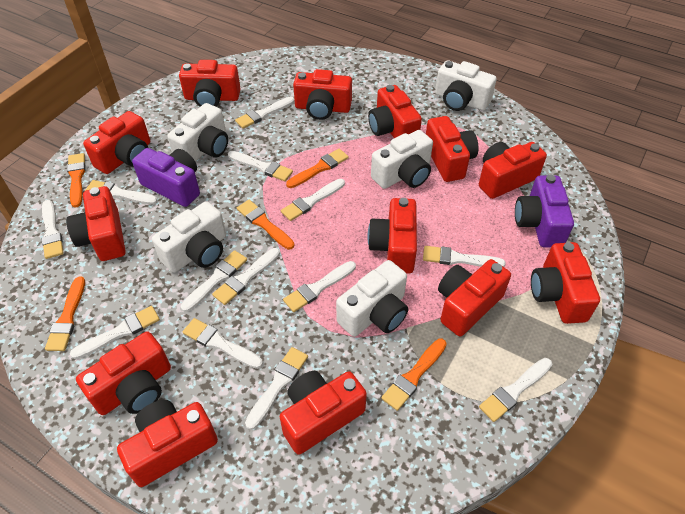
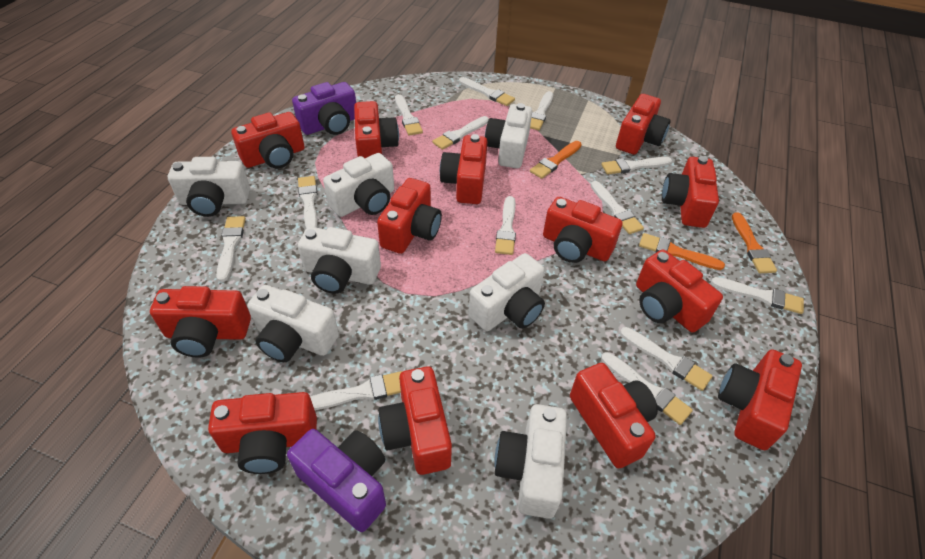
orange brush: 5 -> 3
white camera: 5 -> 7

